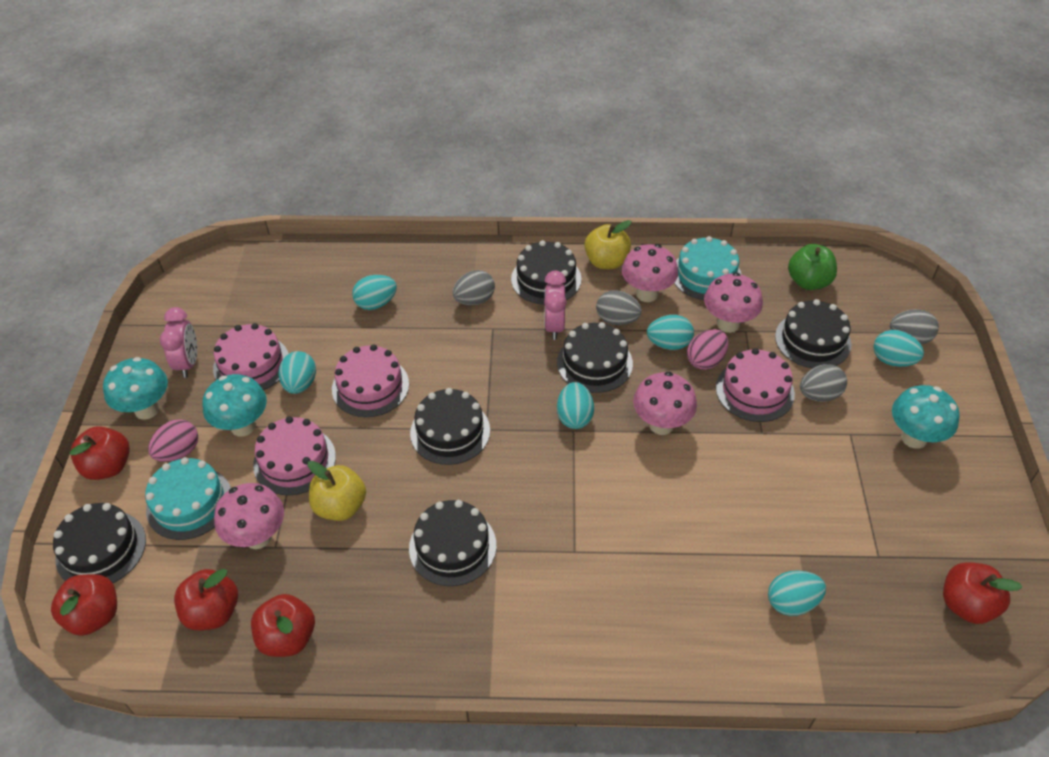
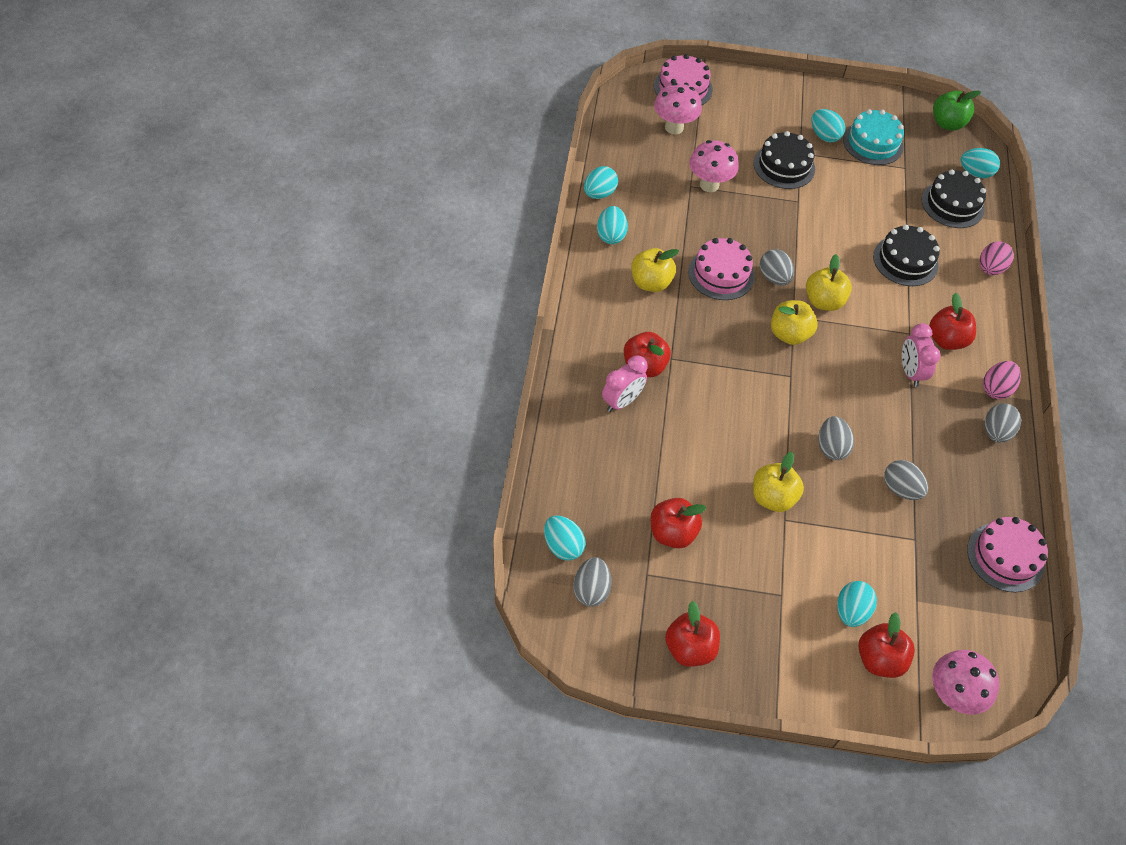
black cake: 6 -> 3
grey egg: 4 -> 5
pink cake: 4 -> 3
pink mushroom: 4 -> 3
turquoise cake: 2 -> 1
turquoise mushroom: 3 -> 0
yellow apple: 2 -> 4

